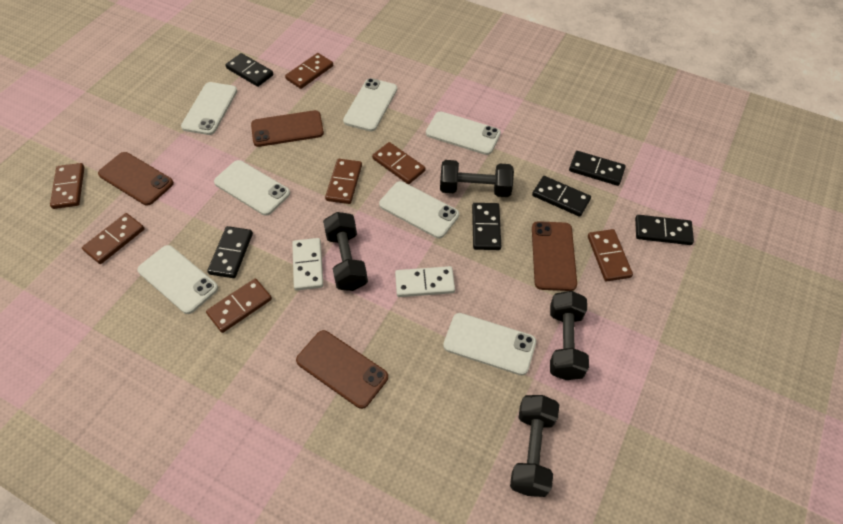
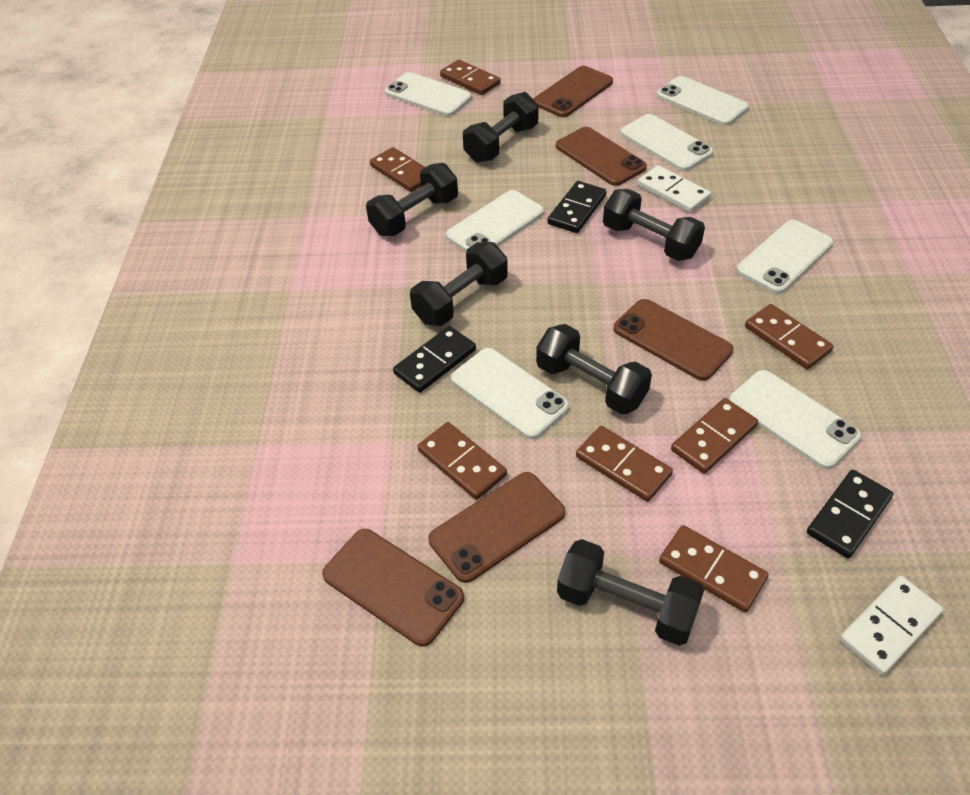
black domino: 6 -> 3
black dumbbell: 4 -> 6
brown phone: 4 -> 5

